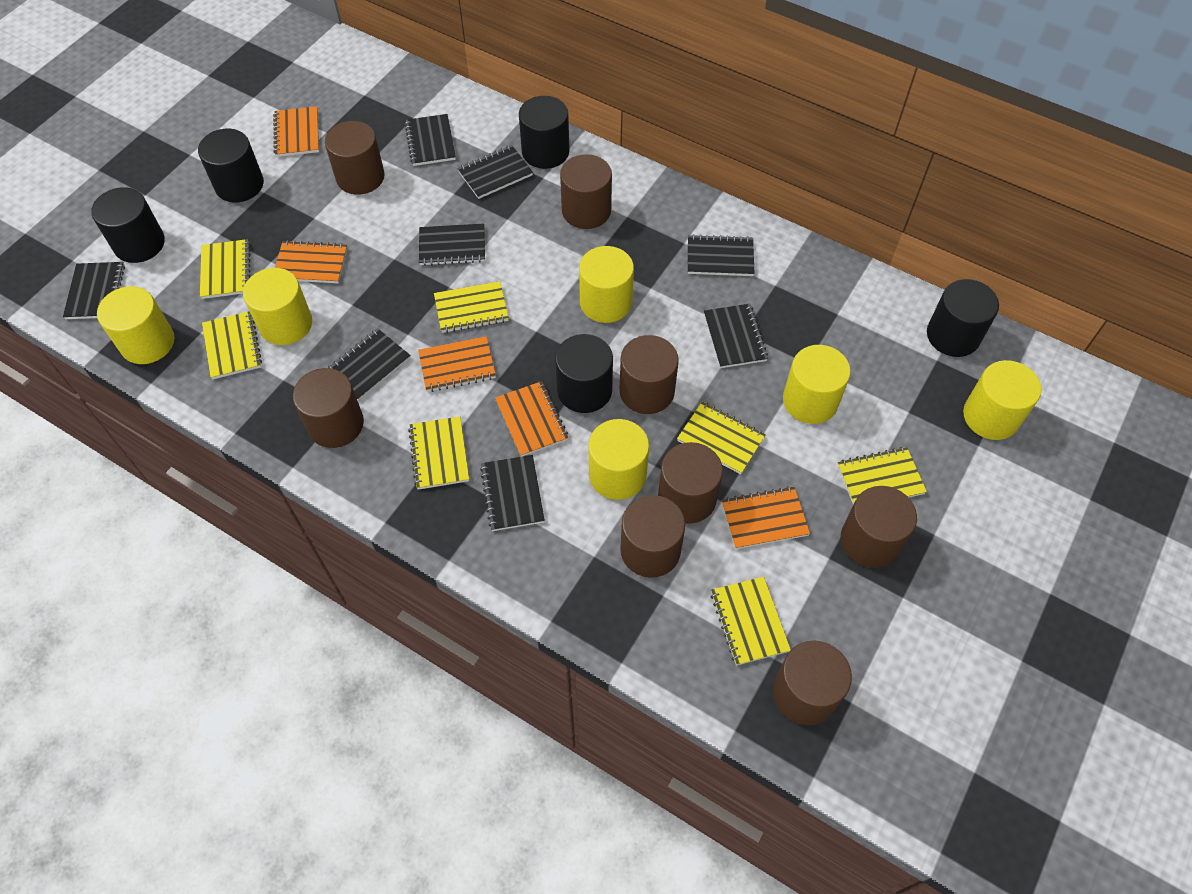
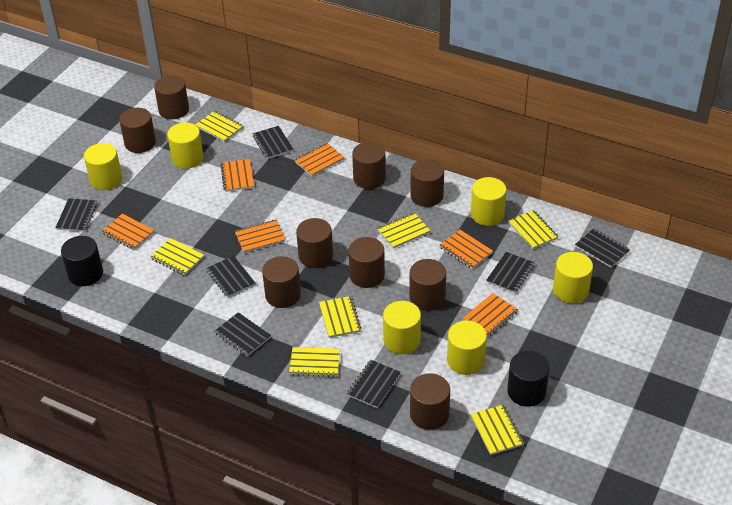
black cylinder: 5 -> 2
black notebook: 8 -> 7
brown cylinder: 8 -> 9
orange notebook: 5 -> 6

